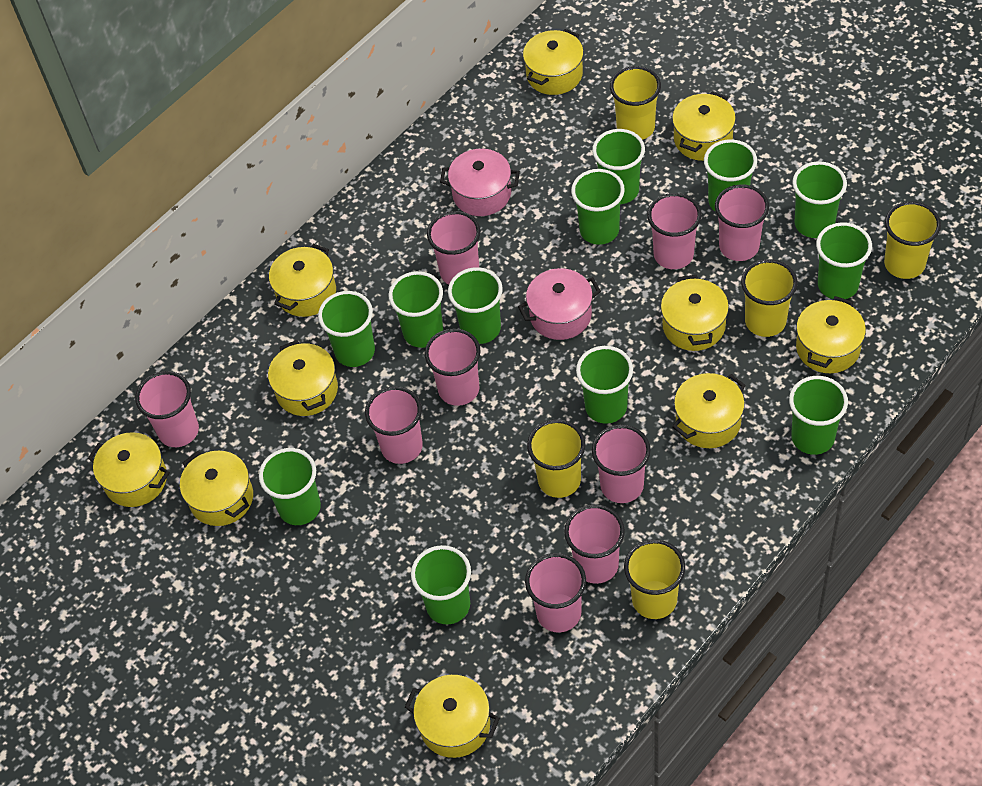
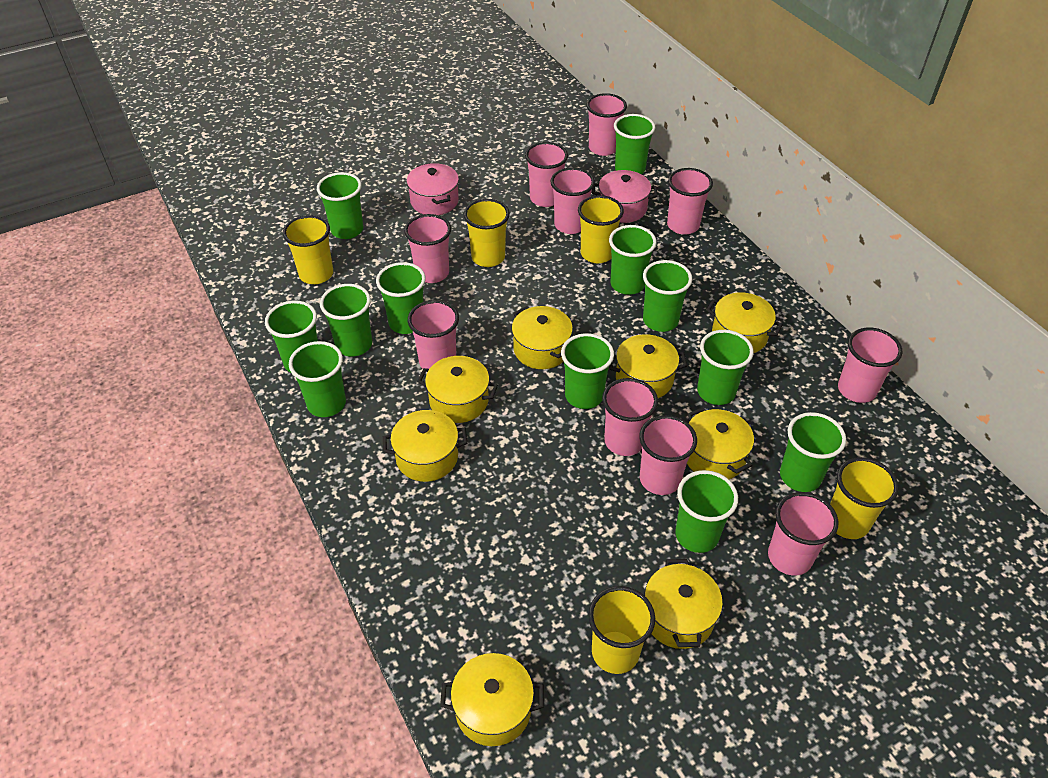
pink cup: 9 -> 10
yellow pot: 10 -> 8

